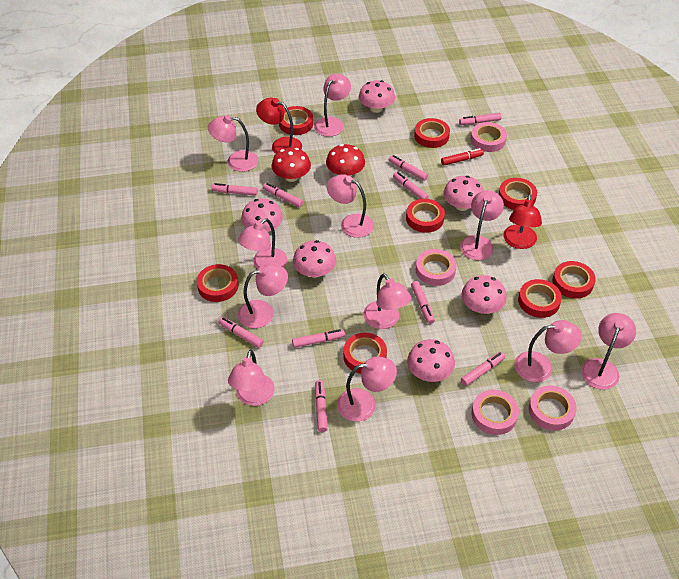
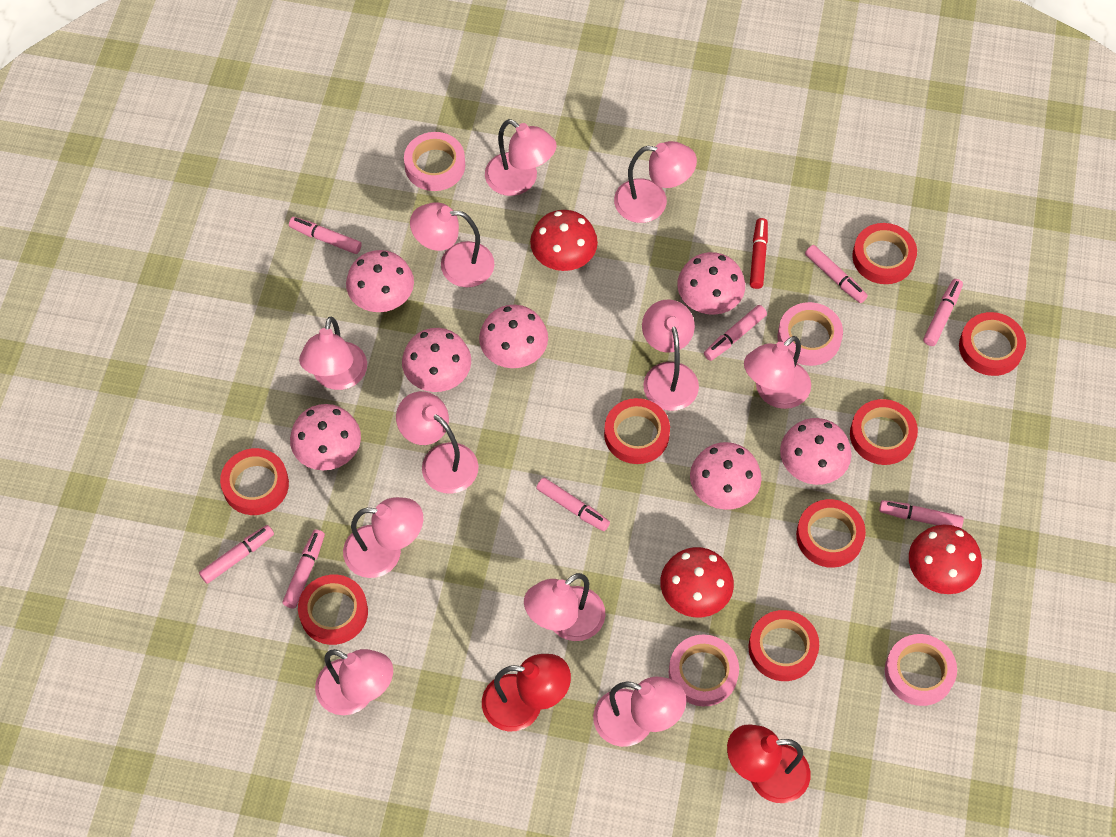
pink marker: 10 -> 8
pink mushroom: 6 -> 7
red mushroom: 2 -> 3

